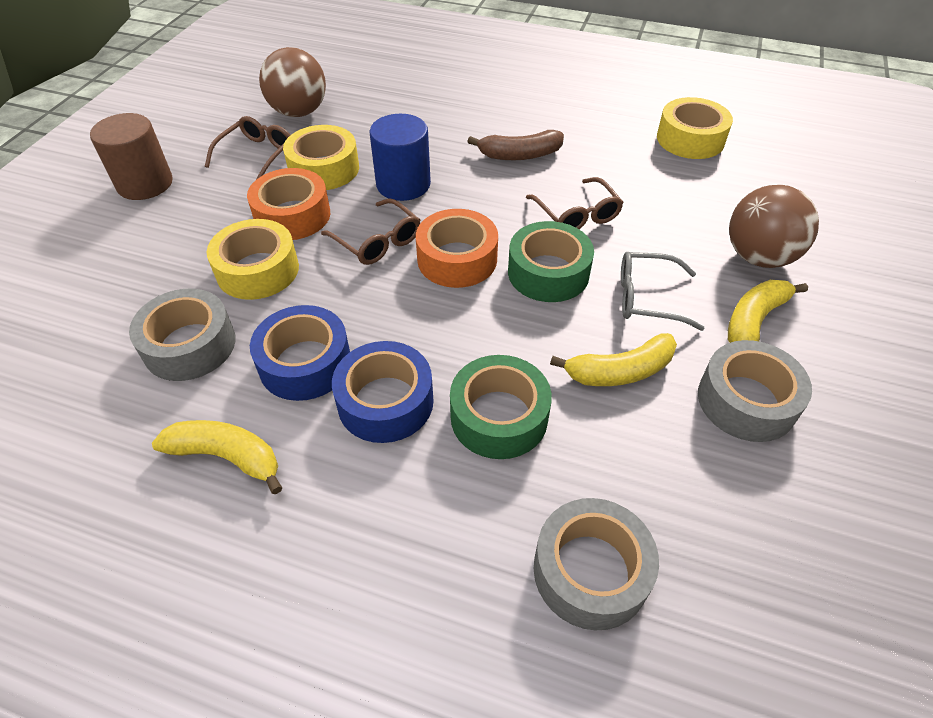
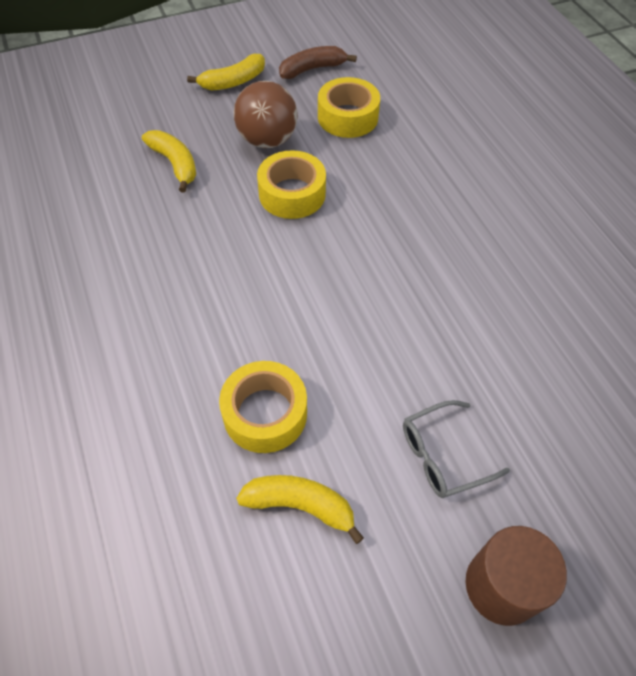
blue cylinder: 1 -> 0
blue tape: 2 -> 0
brown ball: 2 -> 1
brown glasses: 3 -> 0
green tape: 2 -> 0
grey tape: 3 -> 0
orange tape: 2 -> 0

